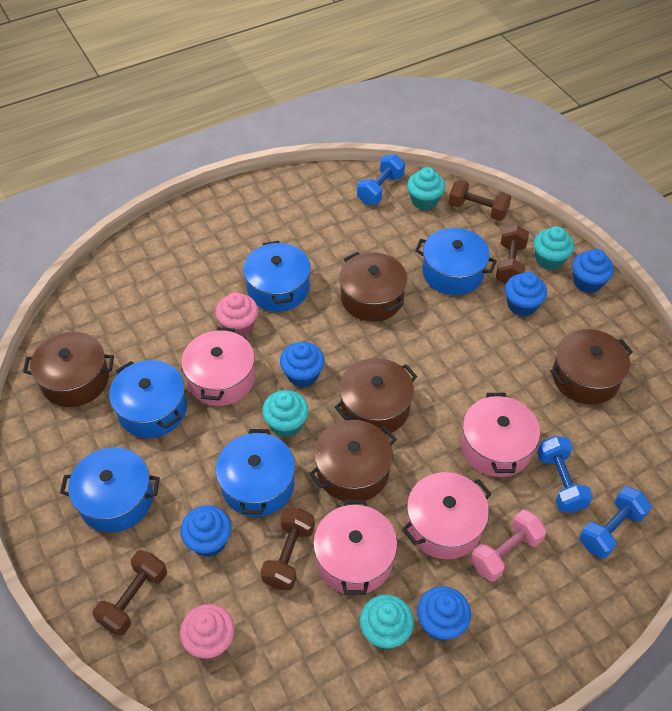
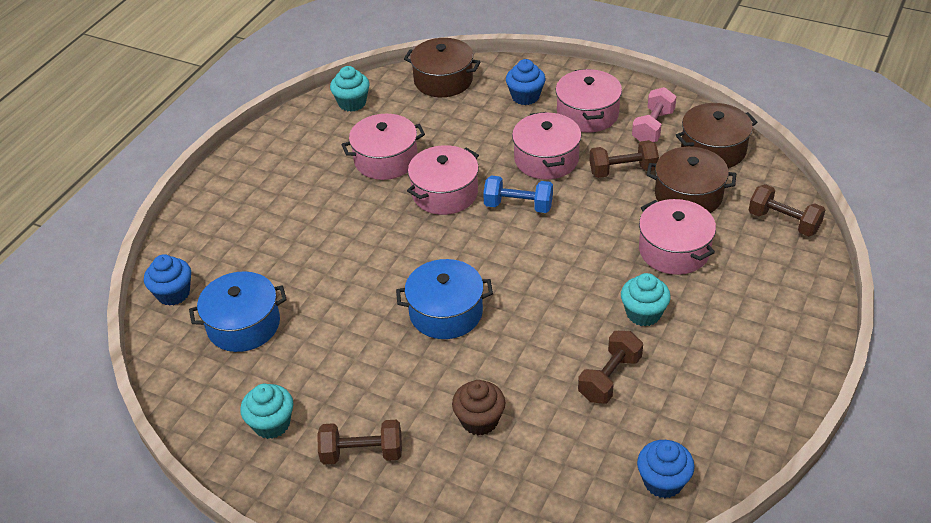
blue cupcake: 5 -> 3
blue dumbbell: 3 -> 1
blue pot: 5 -> 2
brown cupcake: 0 -> 1
brown pot: 5 -> 3
pink cupcake: 2 -> 0
pink pot: 4 -> 5
turquoise cupcake: 4 -> 3

